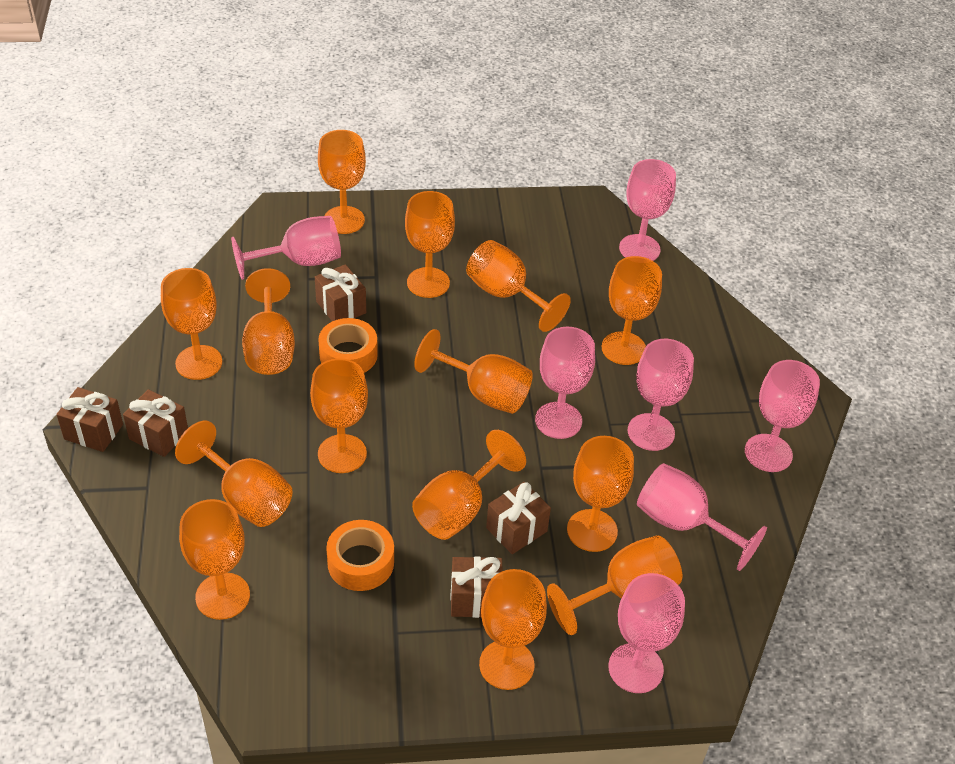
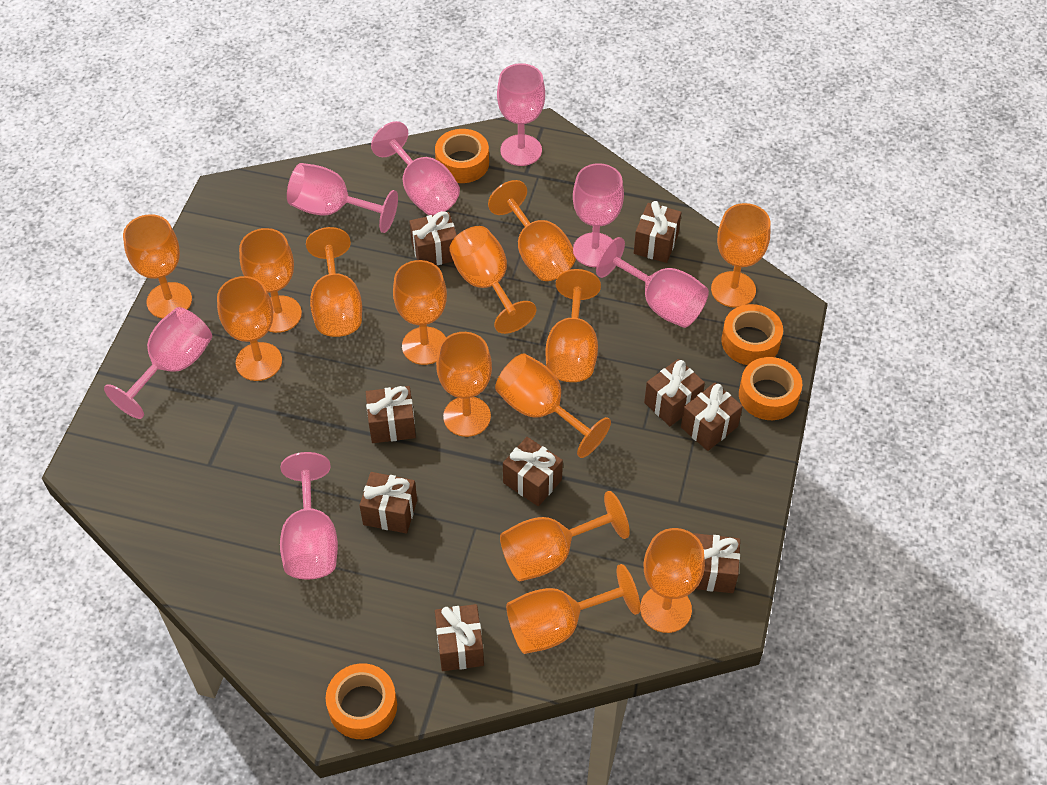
brown gift: 5 -> 9
orange tape: 2 -> 4

